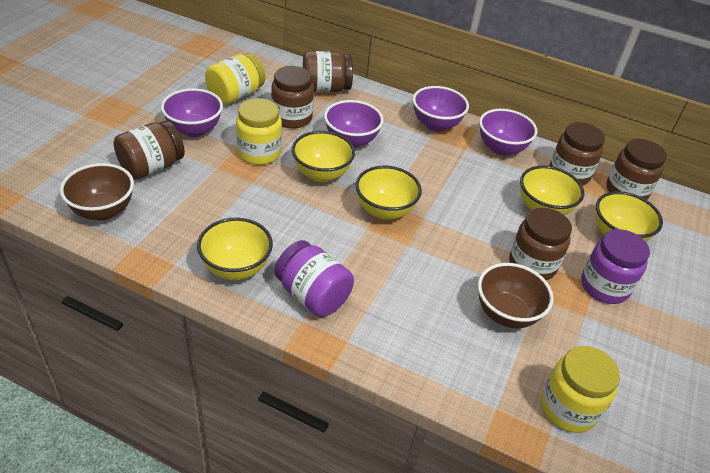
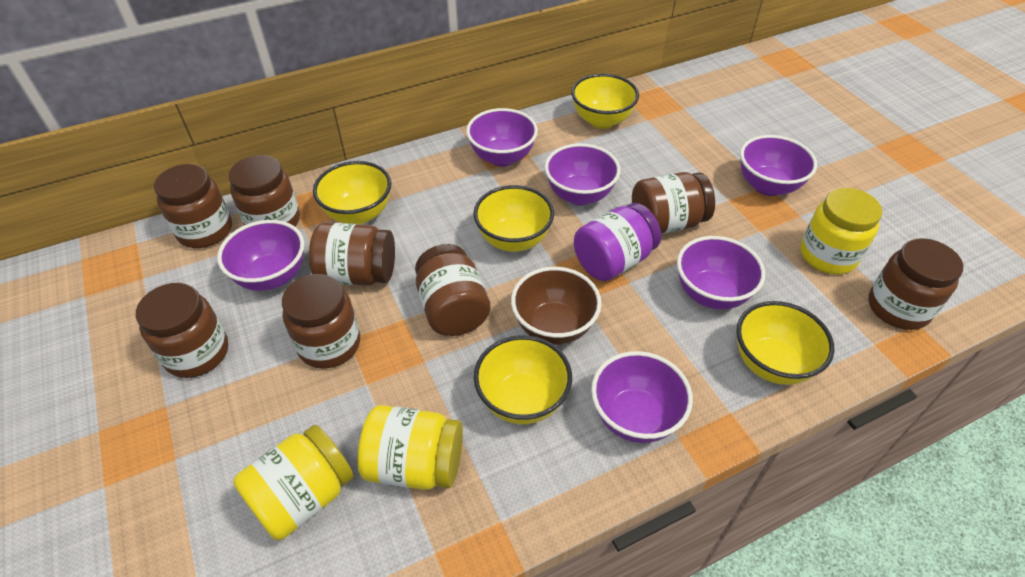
brown bowl: 2 -> 1
brown jar: 6 -> 8
purple bowl: 4 -> 6
purple jar: 2 -> 1

